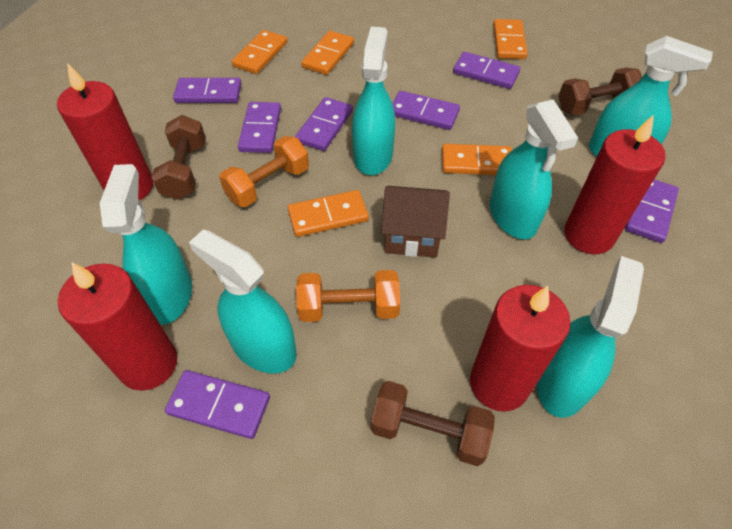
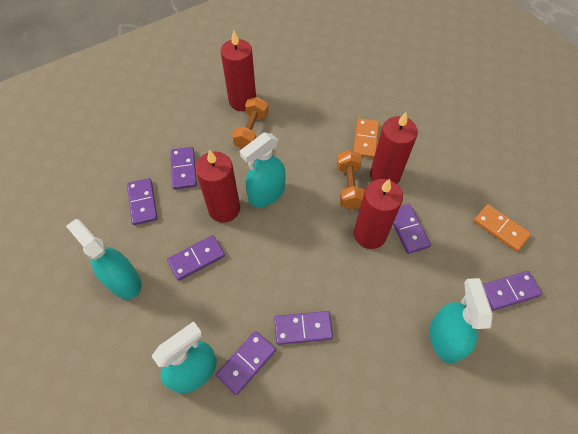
brown dumbbell: 3 -> 0
brown house: 1 -> 0
orange domino: 5 -> 2
turquoise spray bottle: 6 -> 4

